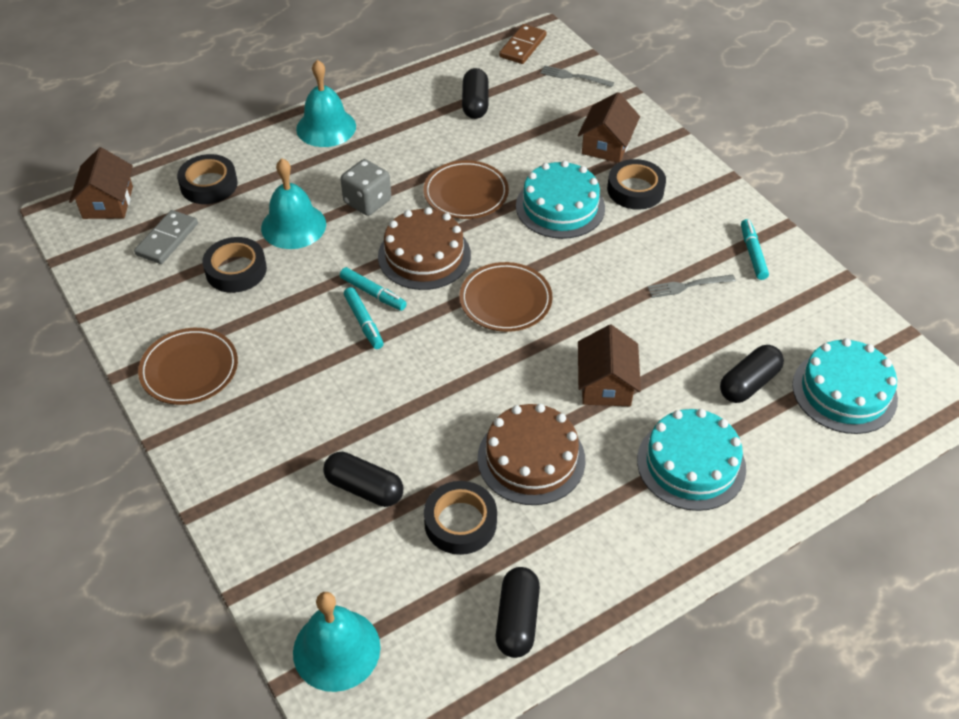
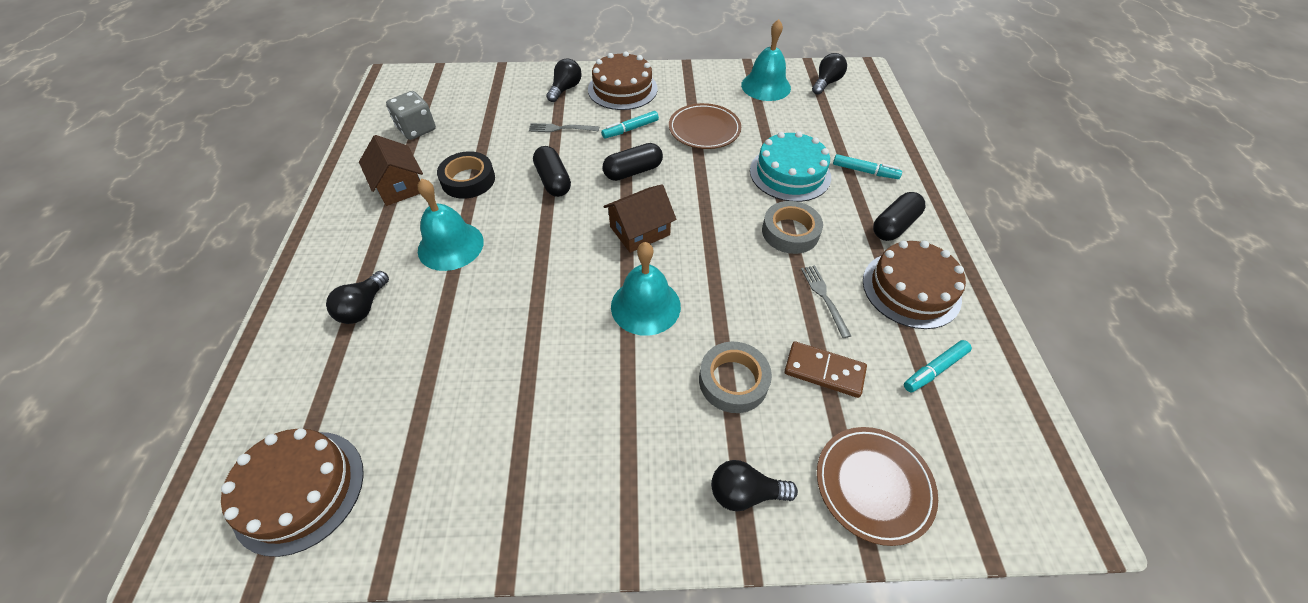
black capsule: 4 -> 3
black light bulb: 0 -> 4
black tape: 4 -> 1
brown cake: 2 -> 3
brown house: 3 -> 2
brown plate: 3 -> 2
grey domino: 1 -> 0
grey tape: 0 -> 2
turquoise cake: 3 -> 1

